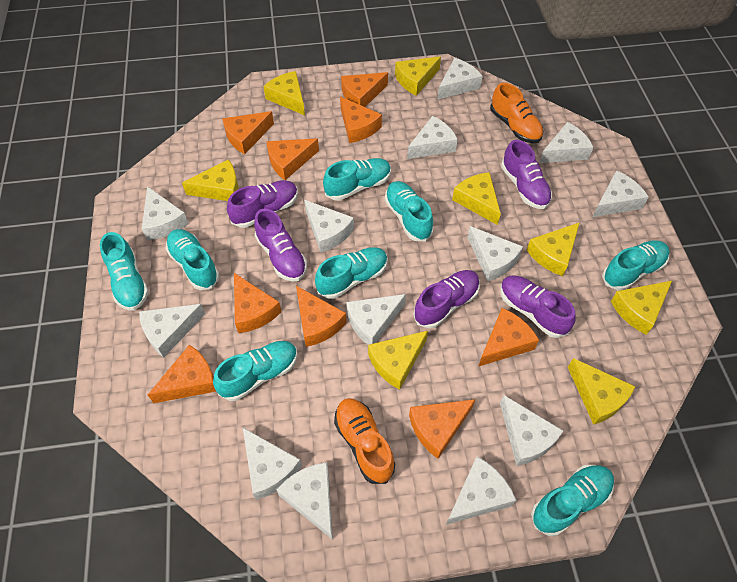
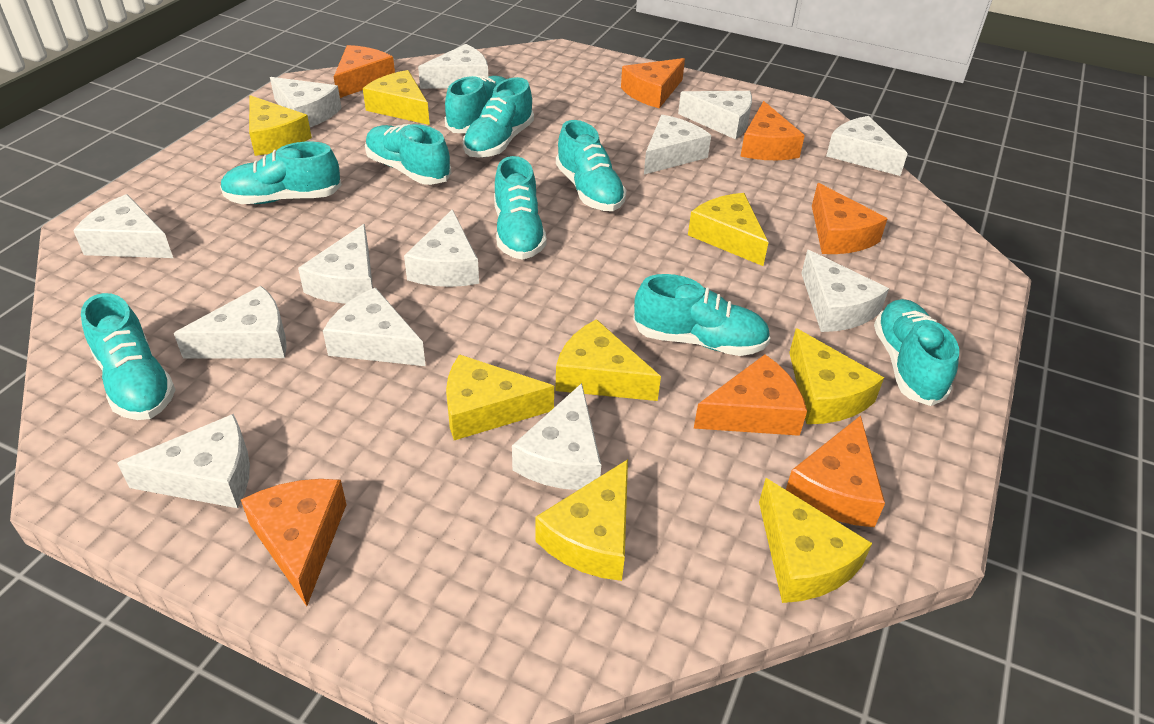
orange cheese: 9 -> 7
orange shoe: 2 -> 0
purple shoe: 5 -> 0
turquoise shoe: 8 -> 9

